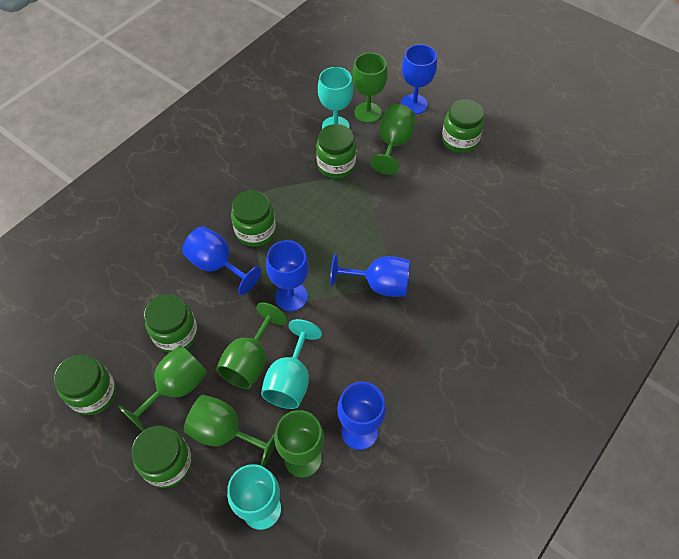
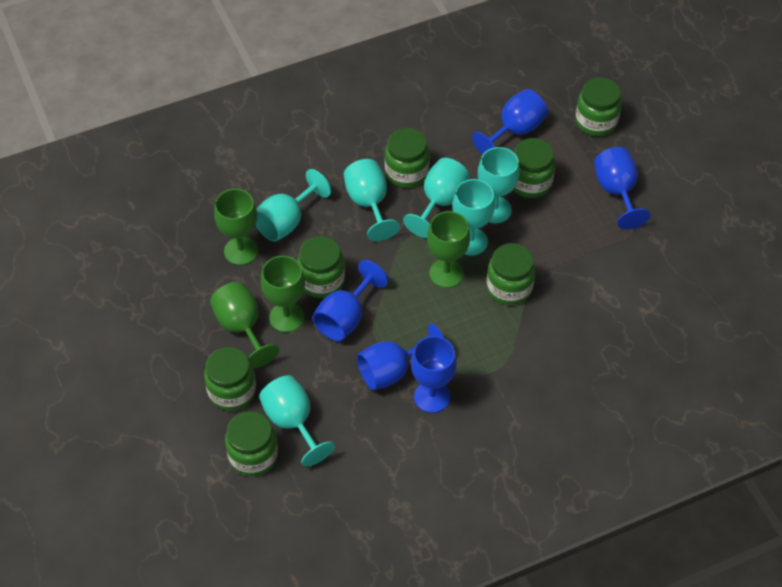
green goblet: 6 -> 4
green jar: 6 -> 7
turquoise goblet: 3 -> 6

